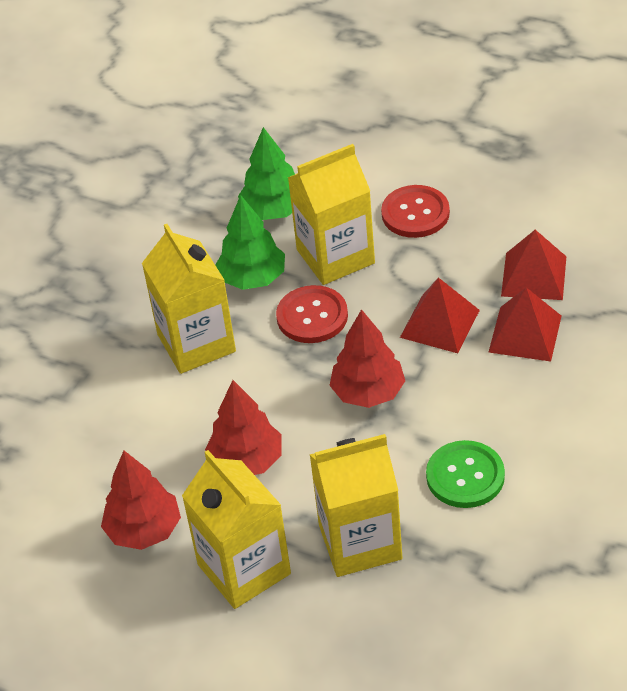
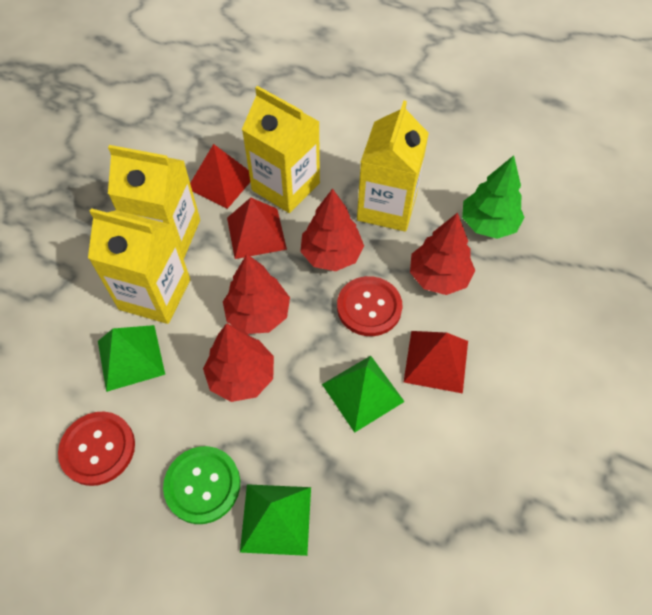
green pyramid: 0 -> 3
green tree: 2 -> 1
red tree: 3 -> 4

